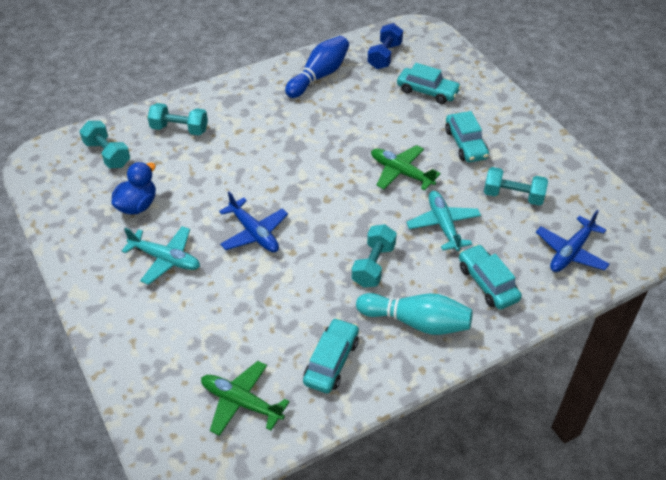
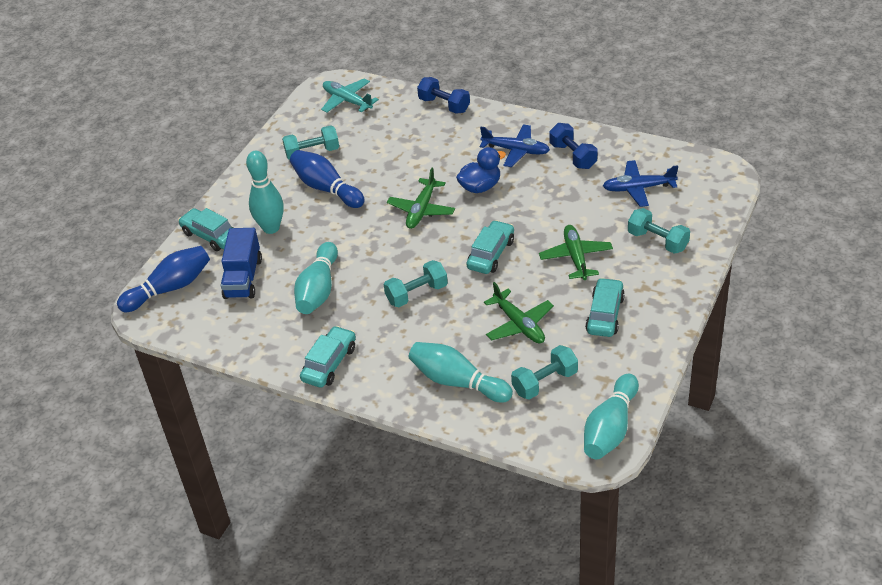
blue bowling pin: 1 -> 2
blue dumbbell: 1 -> 2
blue truck: 0 -> 1
green plane: 2 -> 3
turquoise bowling pin: 1 -> 4
turquoise plane: 2 -> 1

